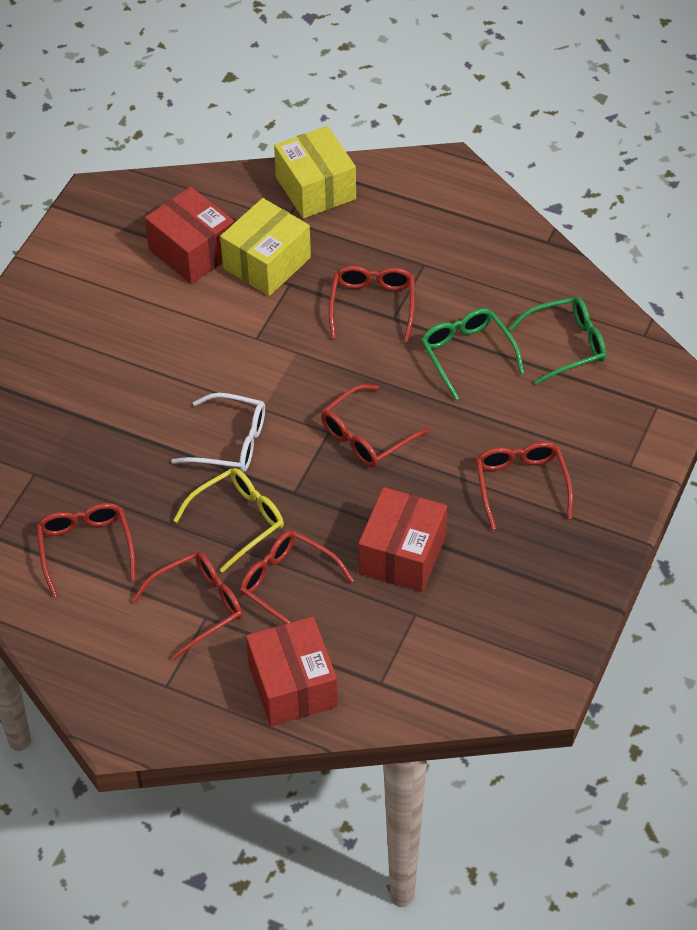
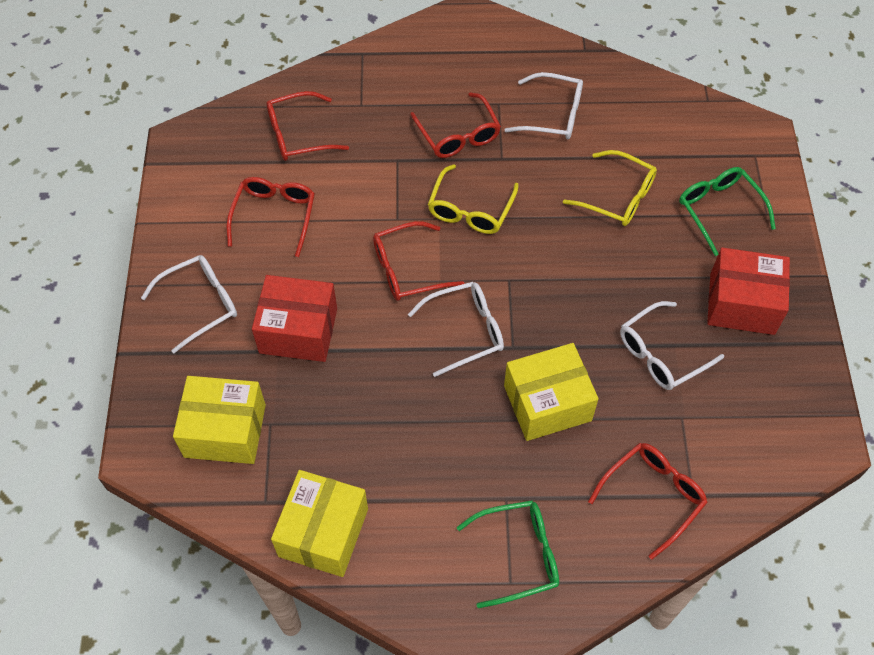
red box: 3 -> 2
red glasses: 6 -> 5
white glasses: 1 -> 4
yellow box: 2 -> 3
yellow glasses: 1 -> 2

